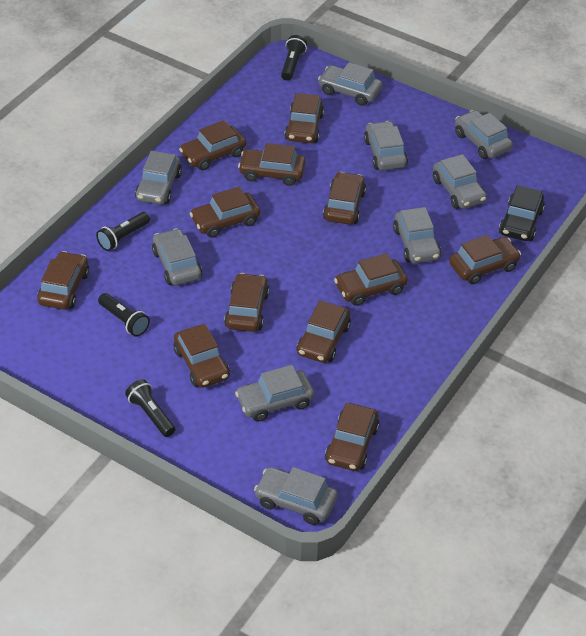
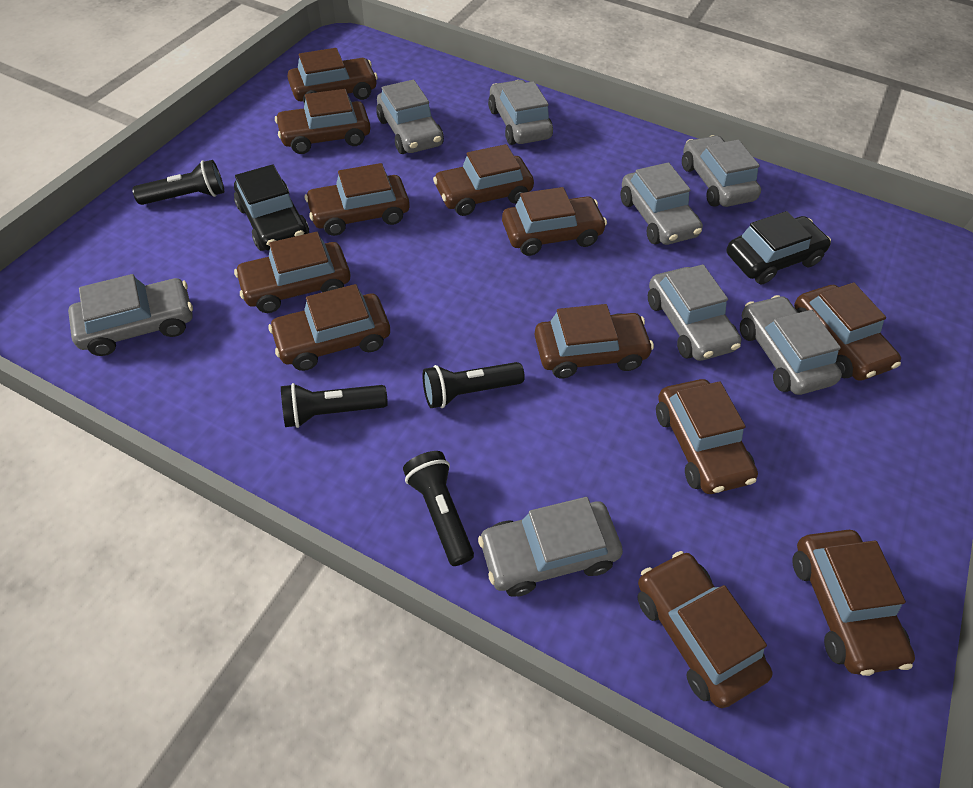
black car: 1 -> 2
grey car: 9 -> 8

